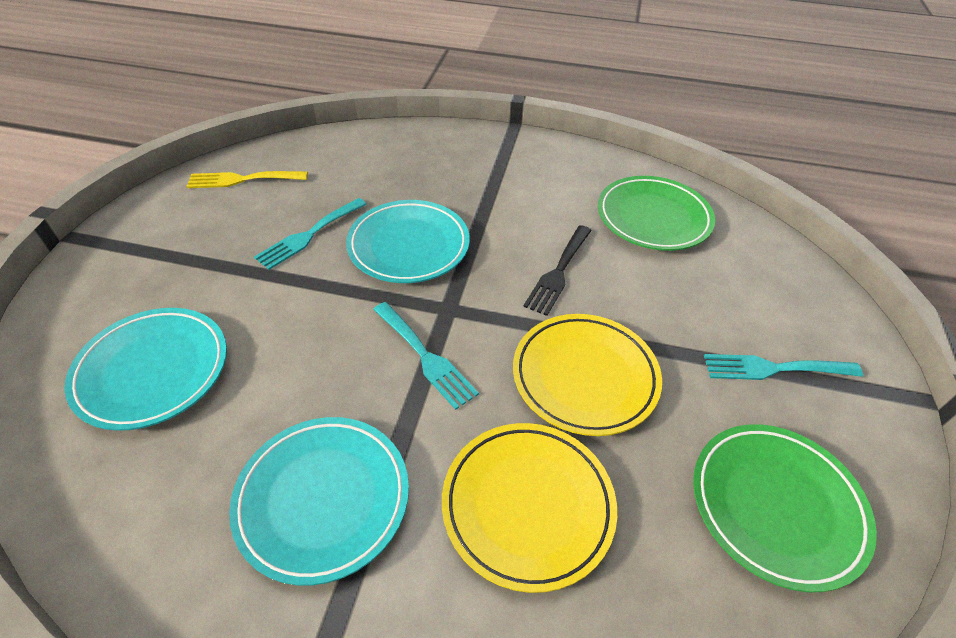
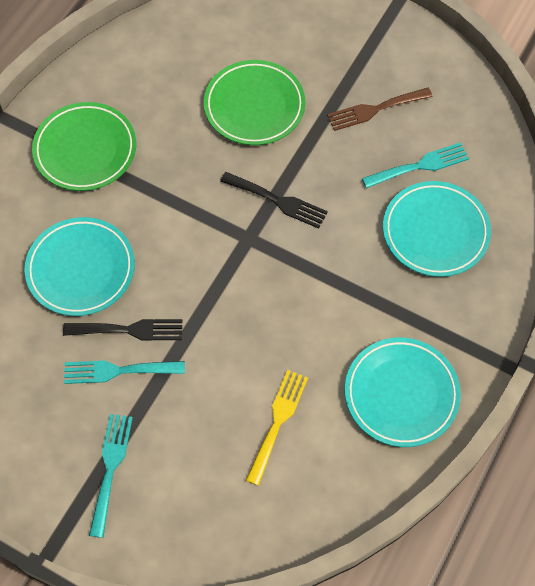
black fork: 1 -> 2
brown fork: 0 -> 1
yellow plate: 2 -> 0

